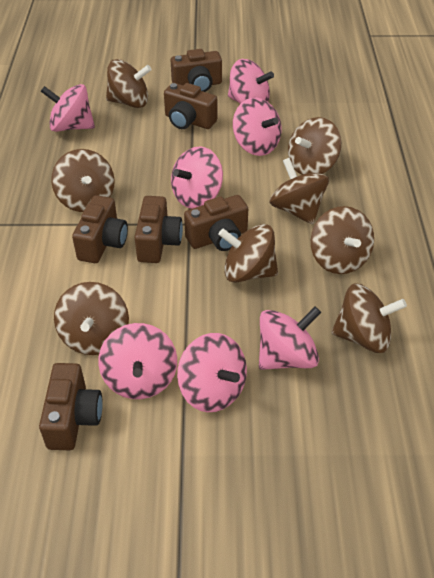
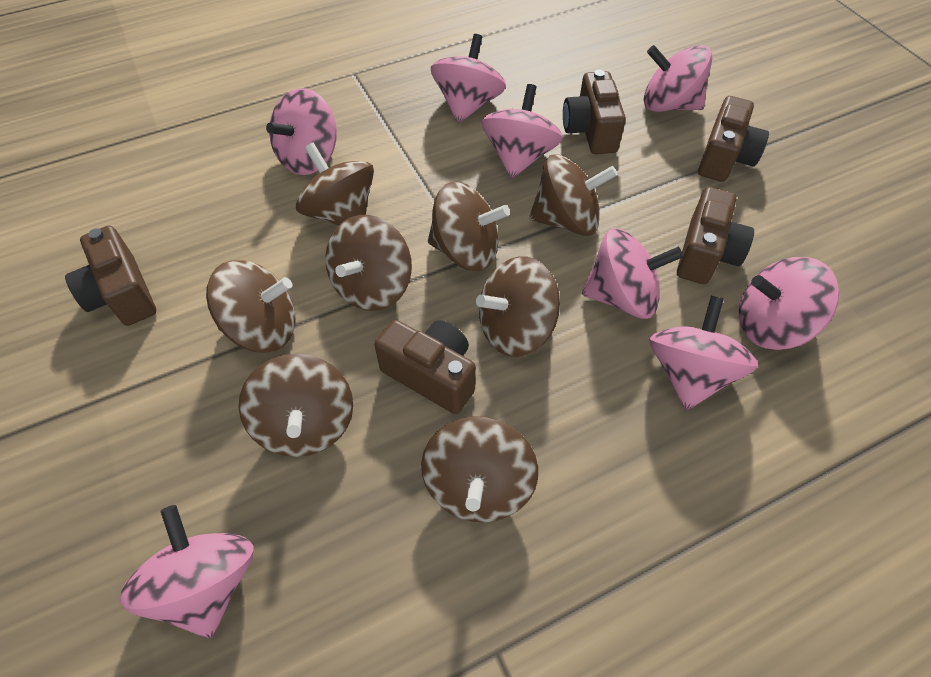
brown camera: 6 -> 5
pink spinning top: 7 -> 8

